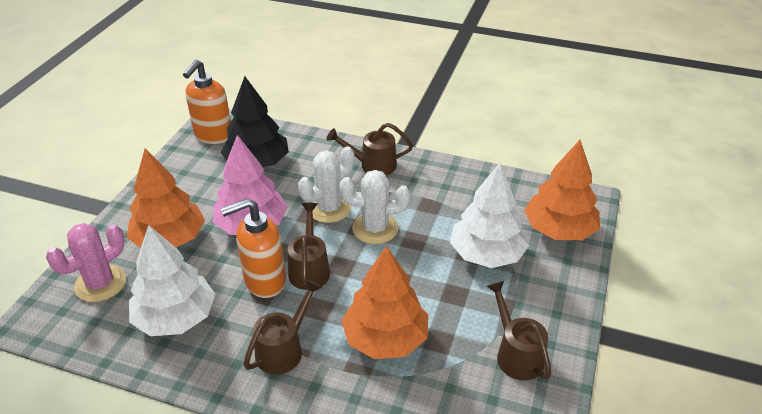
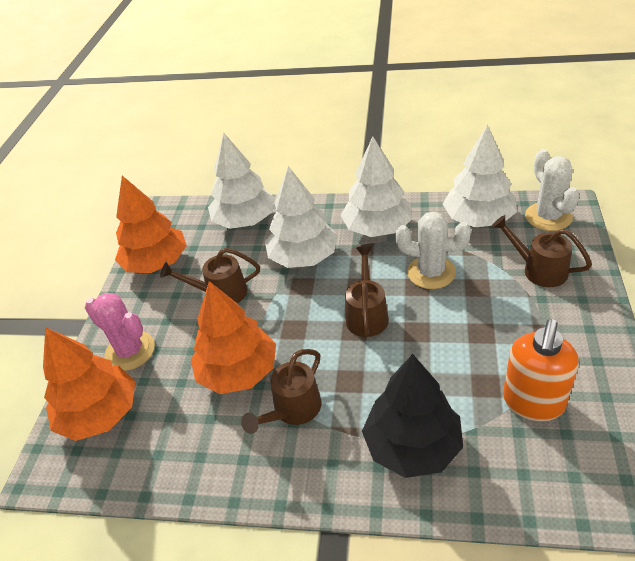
orange soap dispenser: 2 -> 1
pink tree: 1 -> 0
white tree: 2 -> 4

